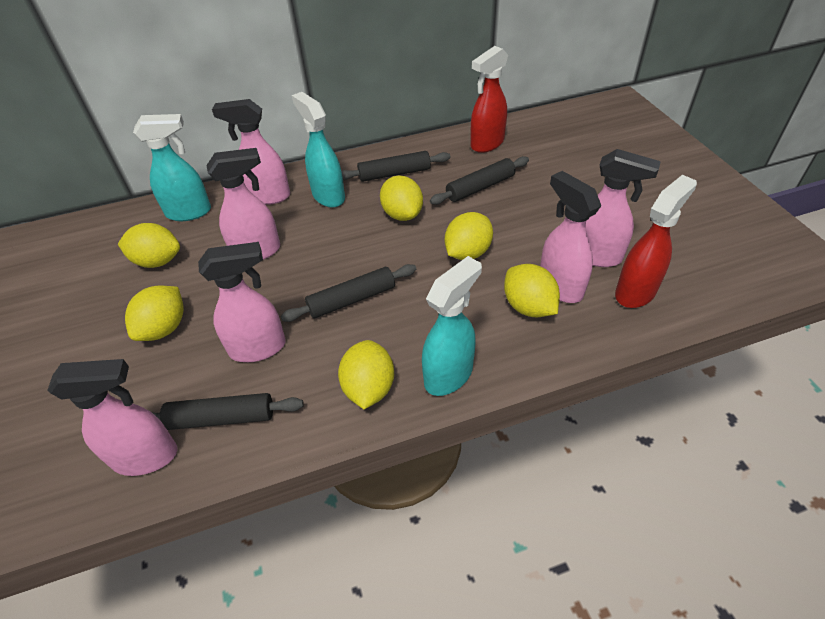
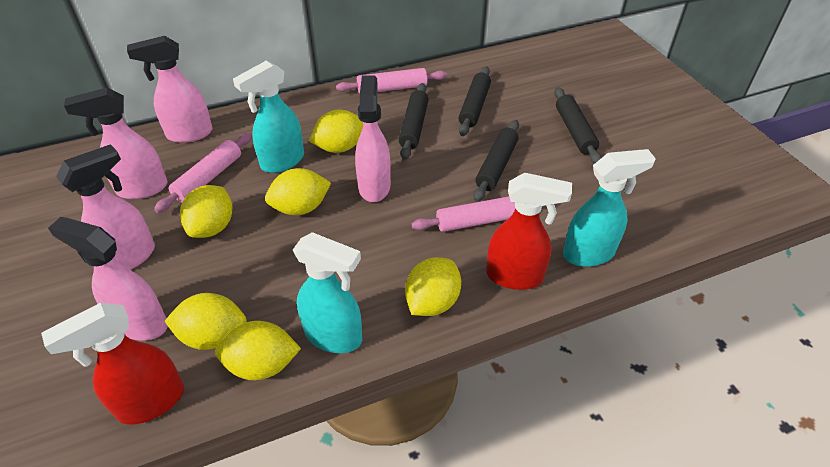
pink rolling pin: 0 -> 3
pink spray bottle: 6 -> 5

